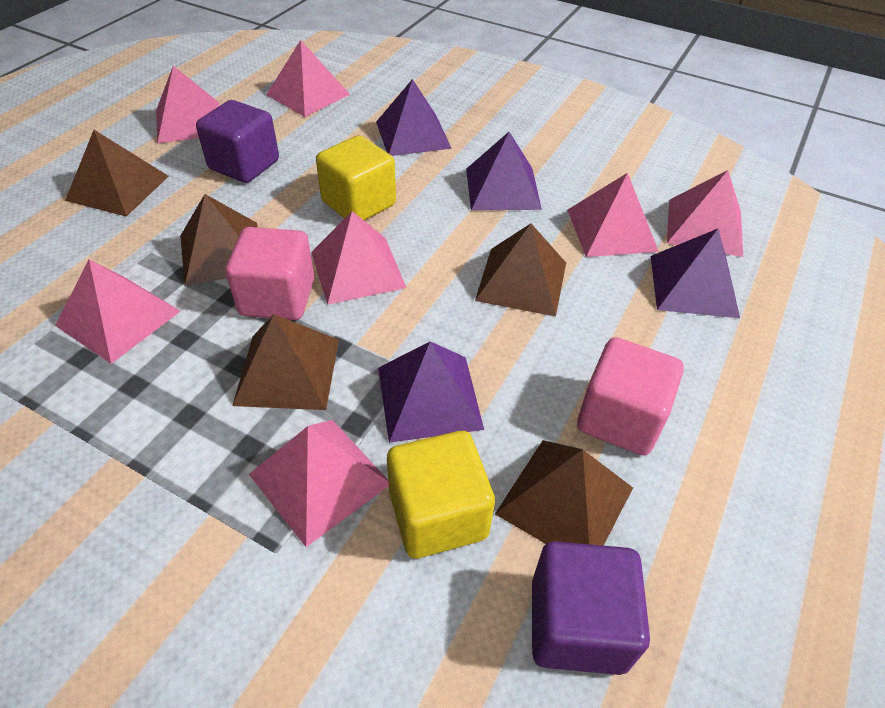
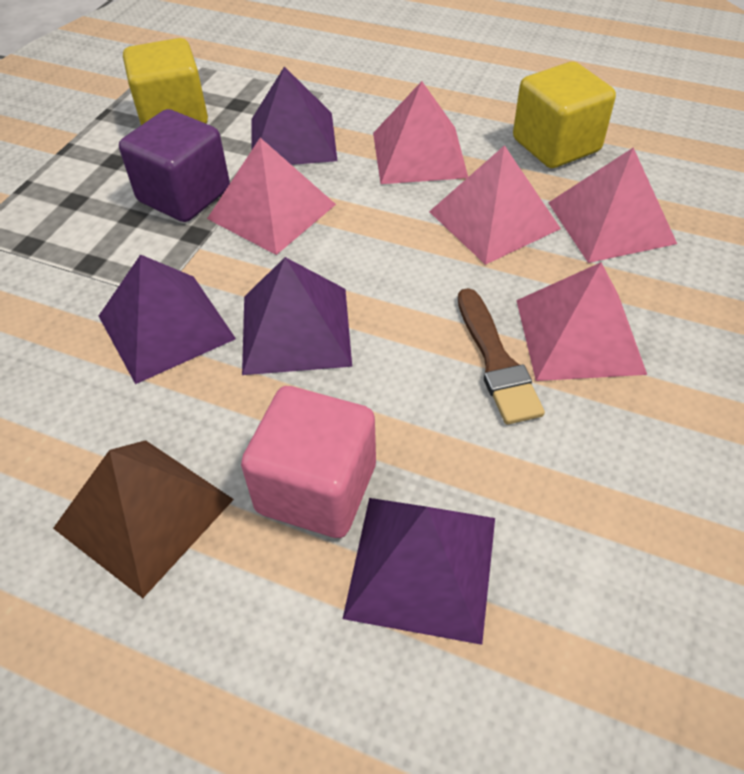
brown brush: 0 -> 1
brown pyramid: 5 -> 1
pink cube: 2 -> 1
pink pyramid: 7 -> 5
purple cube: 2 -> 1

